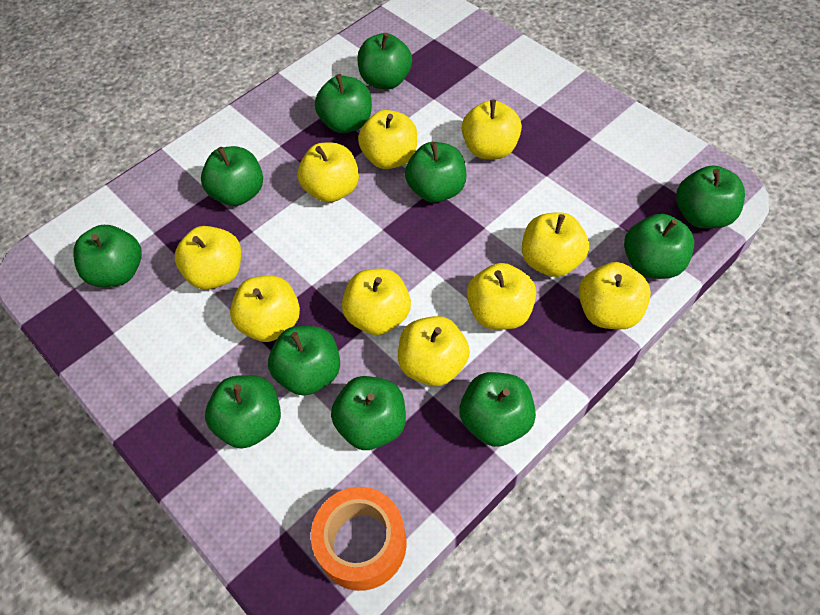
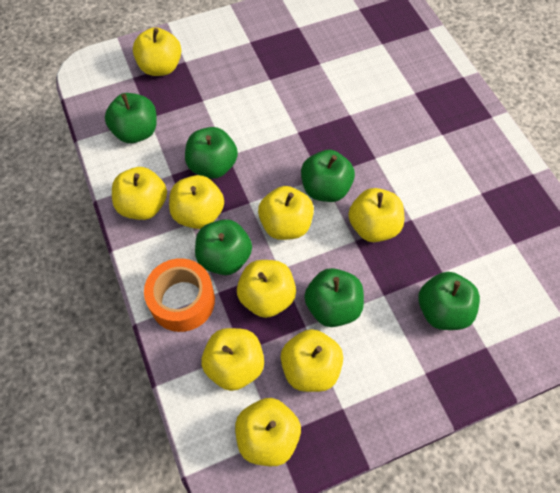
green apple: 11 -> 6
yellow apple: 10 -> 9

